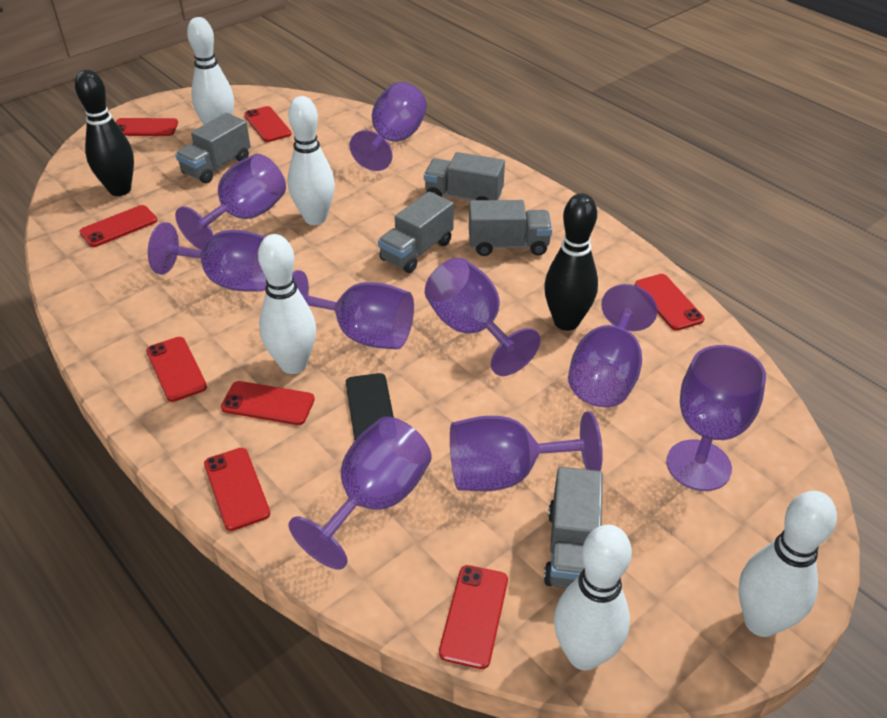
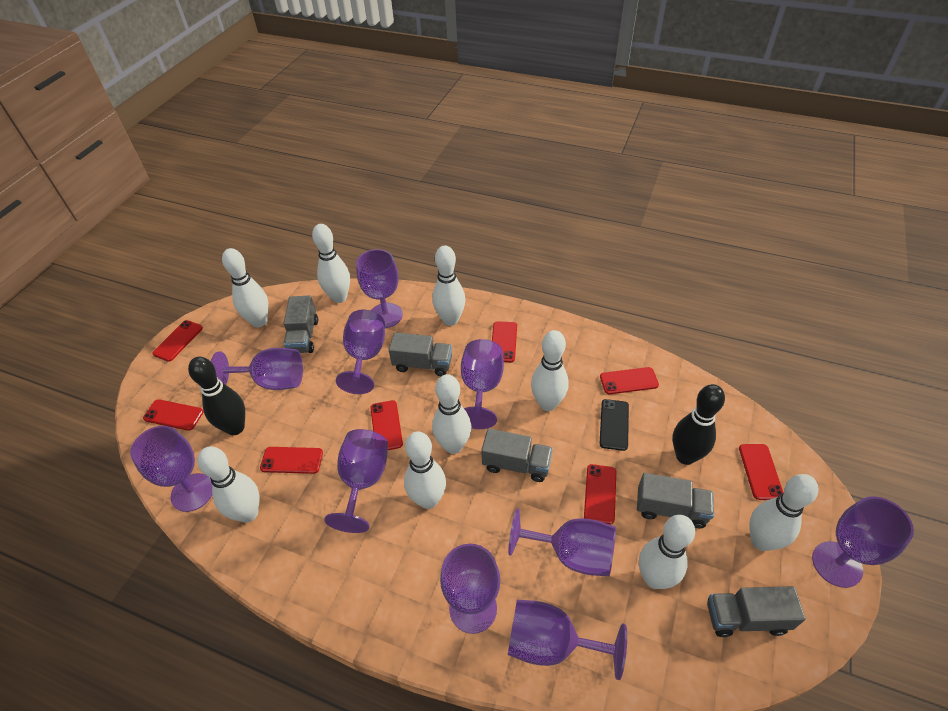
purple goblet: 9 -> 10
white bowling pin: 5 -> 9

